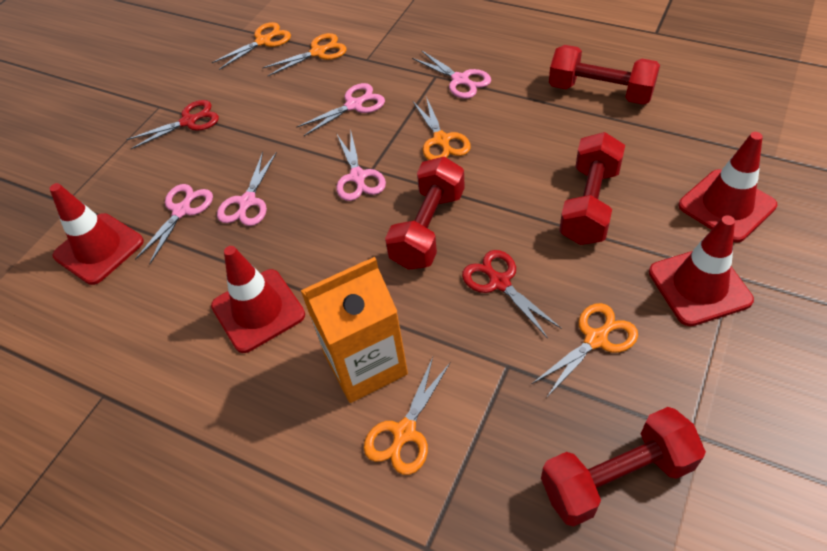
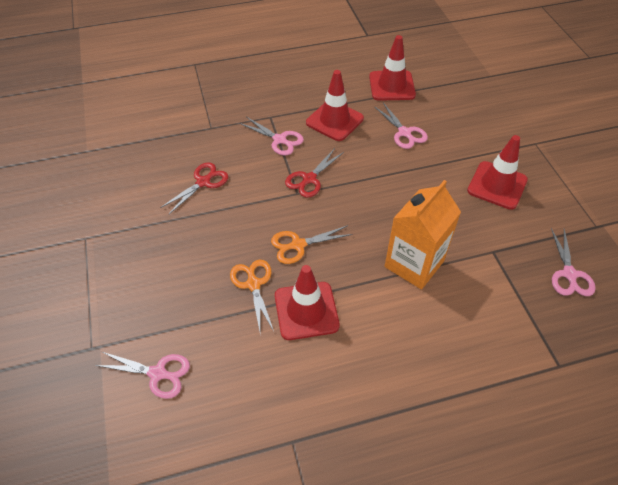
orange scissors: 5 -> 2
pink scissors: 5 -> 4
red dumbbell: 4 -> 0

